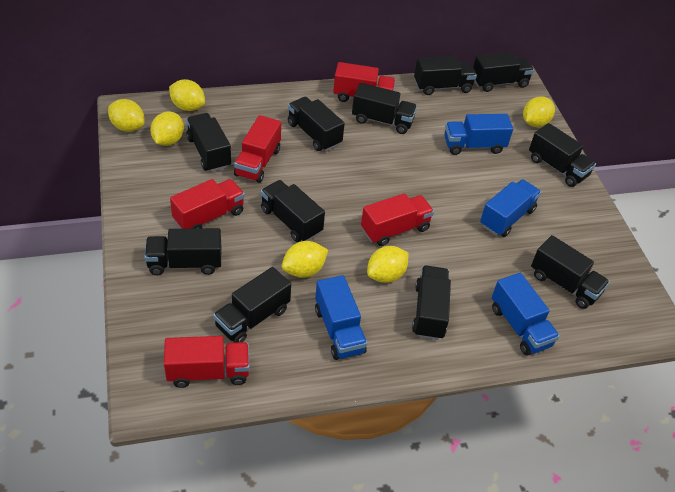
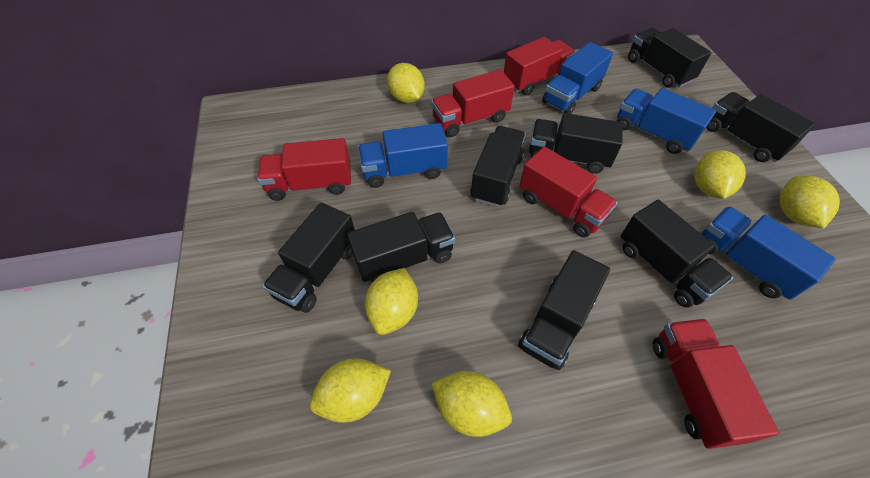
black truck: 11 -> 8

